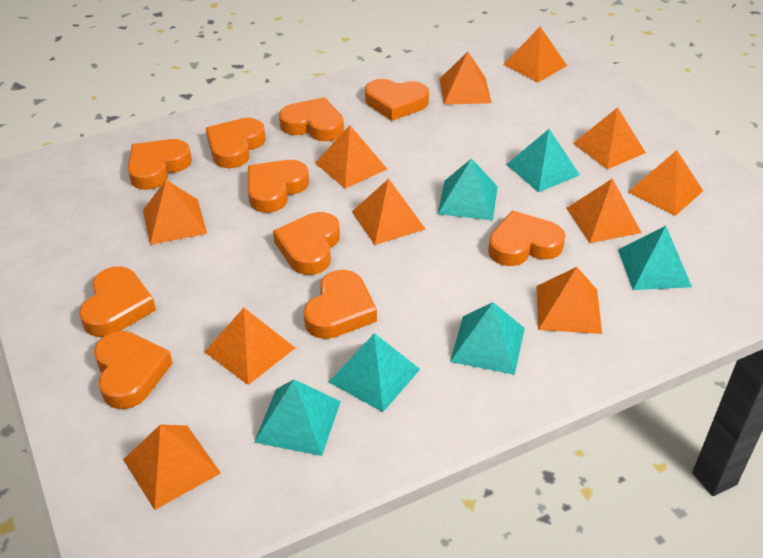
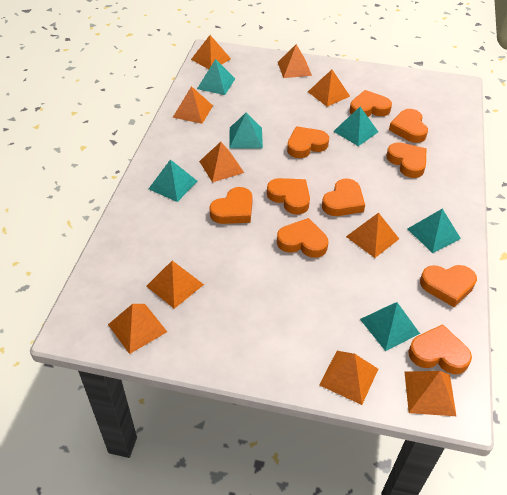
orange pyramid: 11 -> 10

